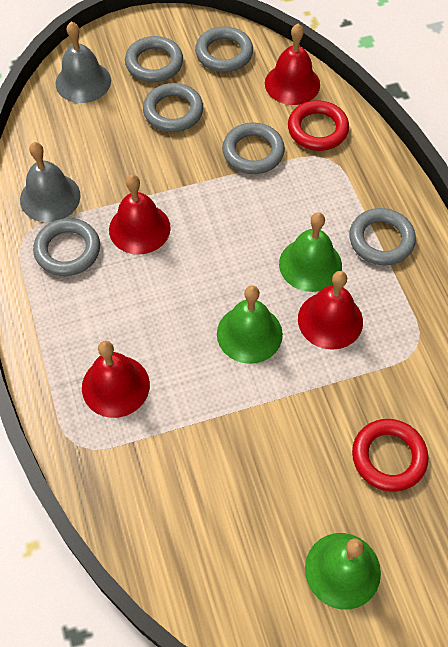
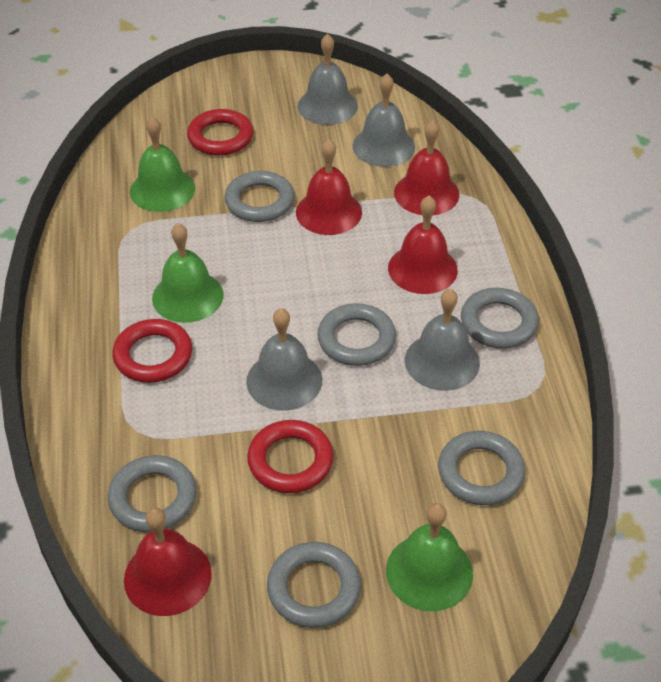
grey bell: 2 -> 4
red ring: 2 -> 3

